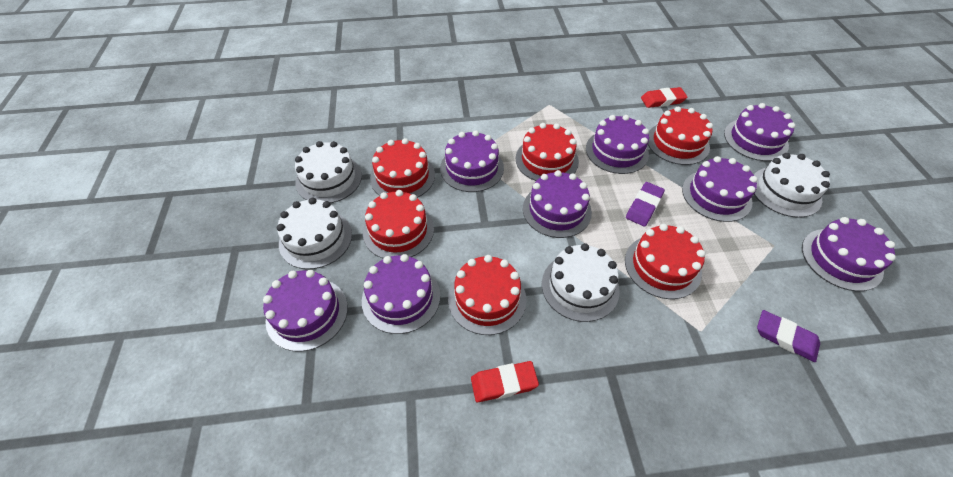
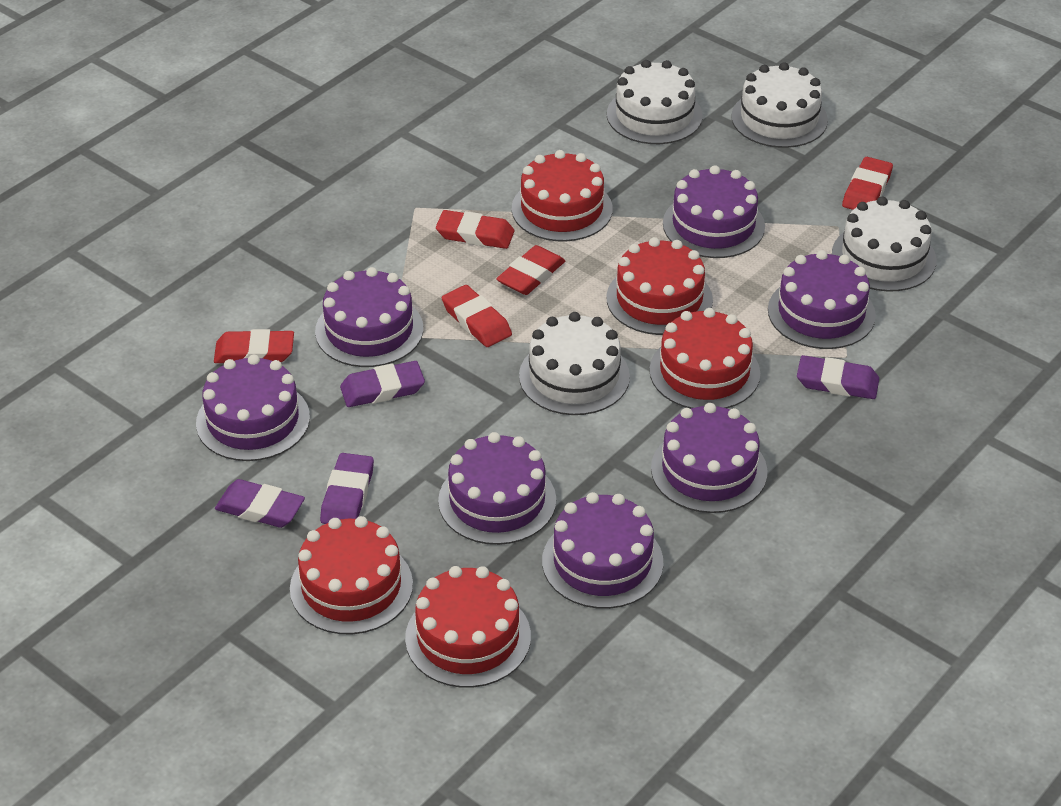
purple cake: 8 -> 7
purple eraser: 2 -> 4
red cake: 6 -> 5
red eraser: 2 -> 5

